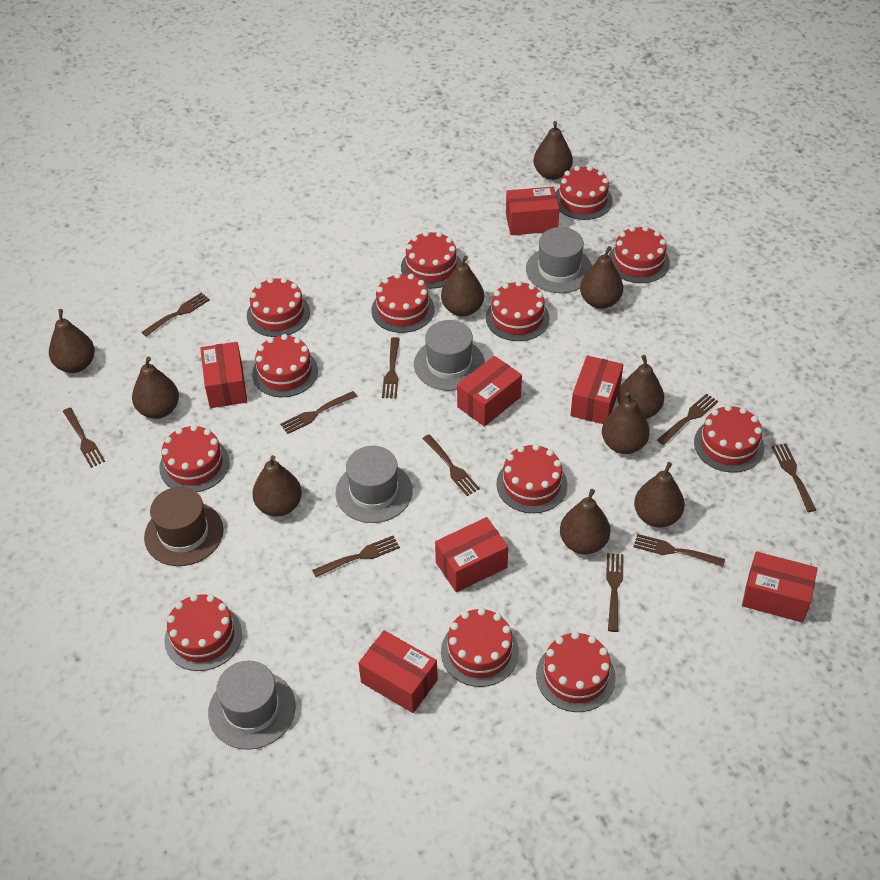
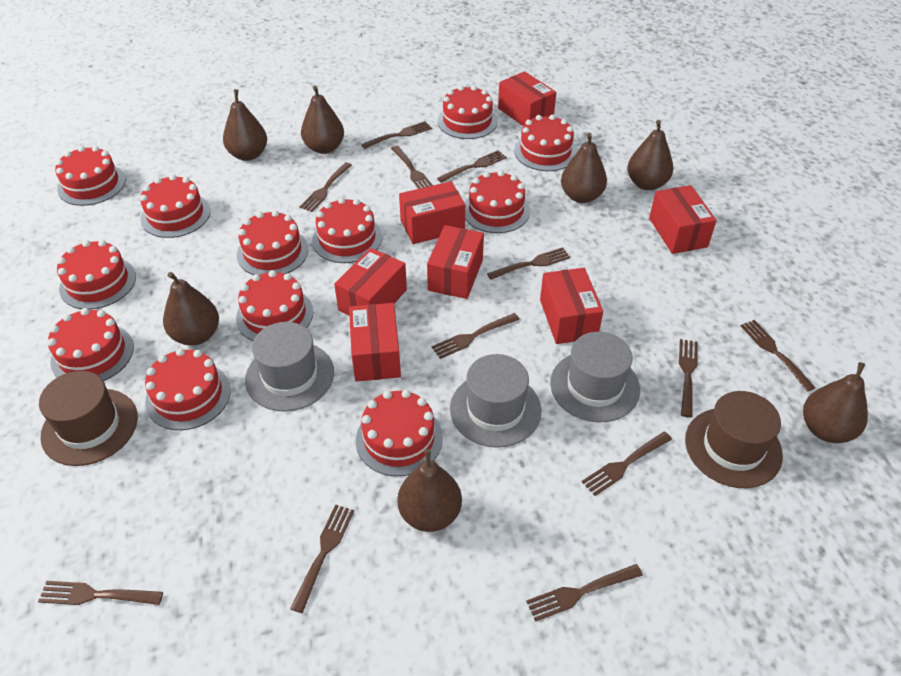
brown fork: 10 -> 12
brown hat: 1 -> 2
brown pear: 10 -> 7
grey hat: 4 -> 3
red cake: 13 -> 12

